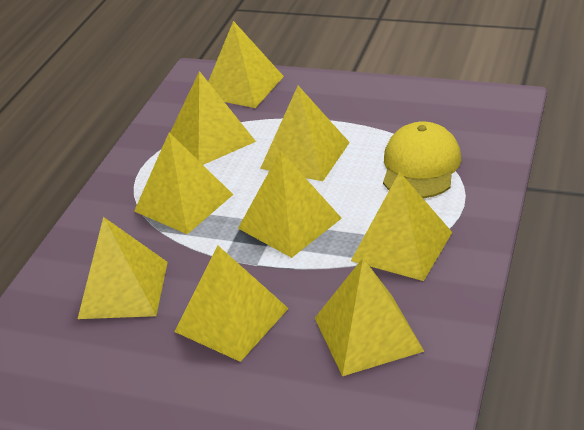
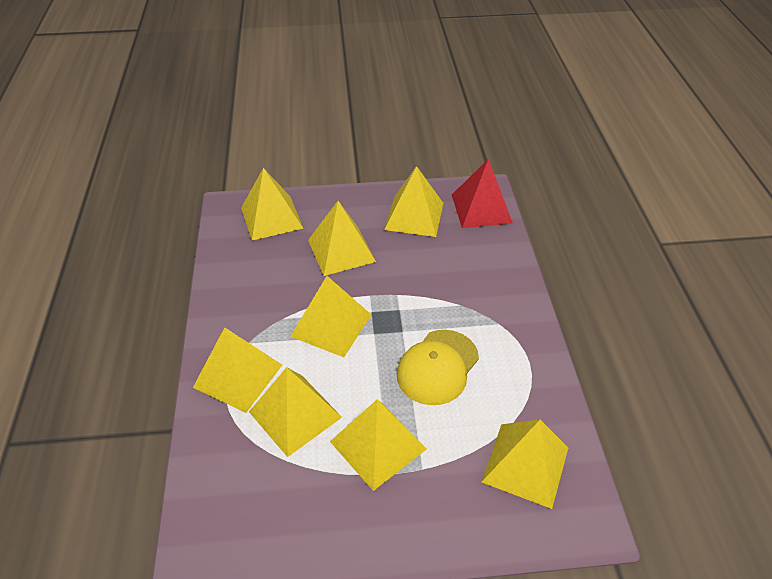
red pyramid: 0 -> 1
yellow pyramid: 9 -> 8

